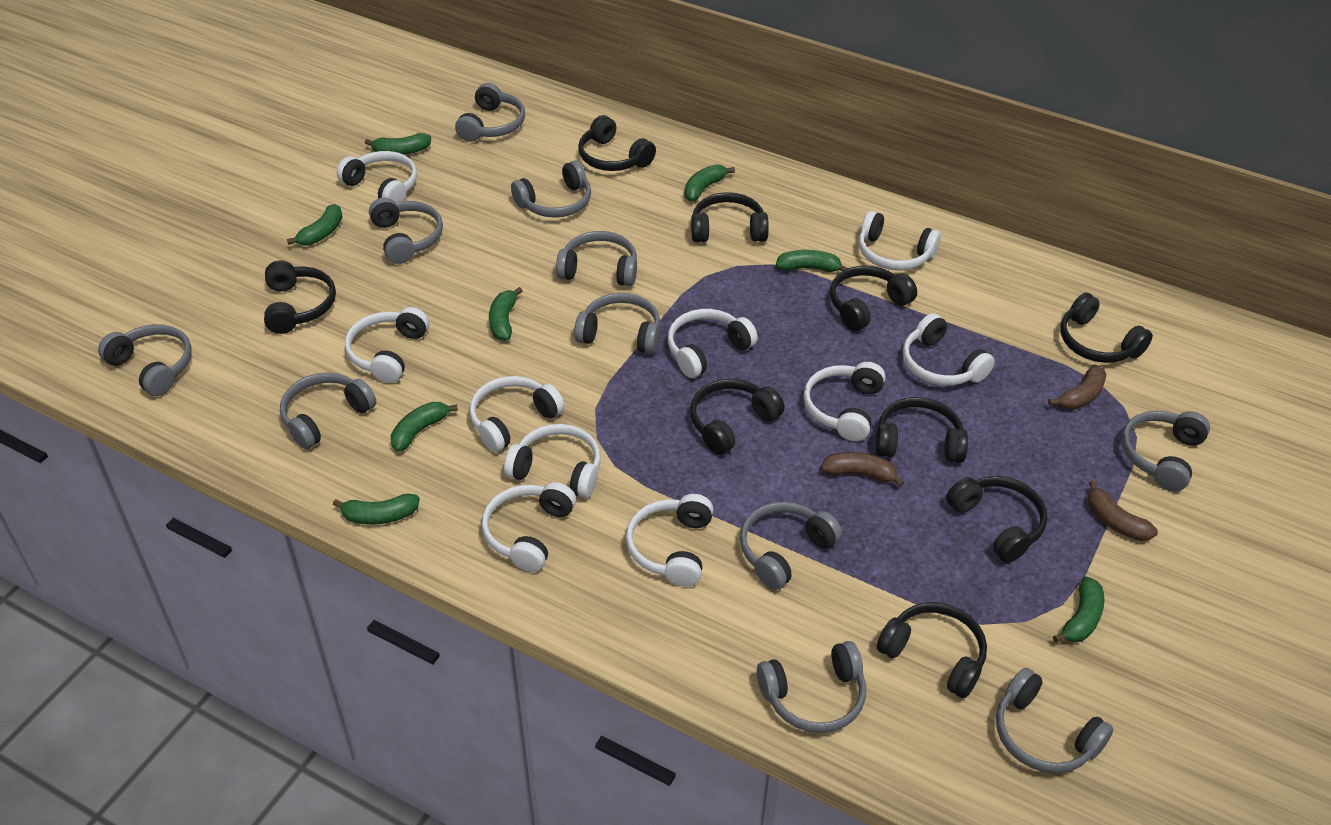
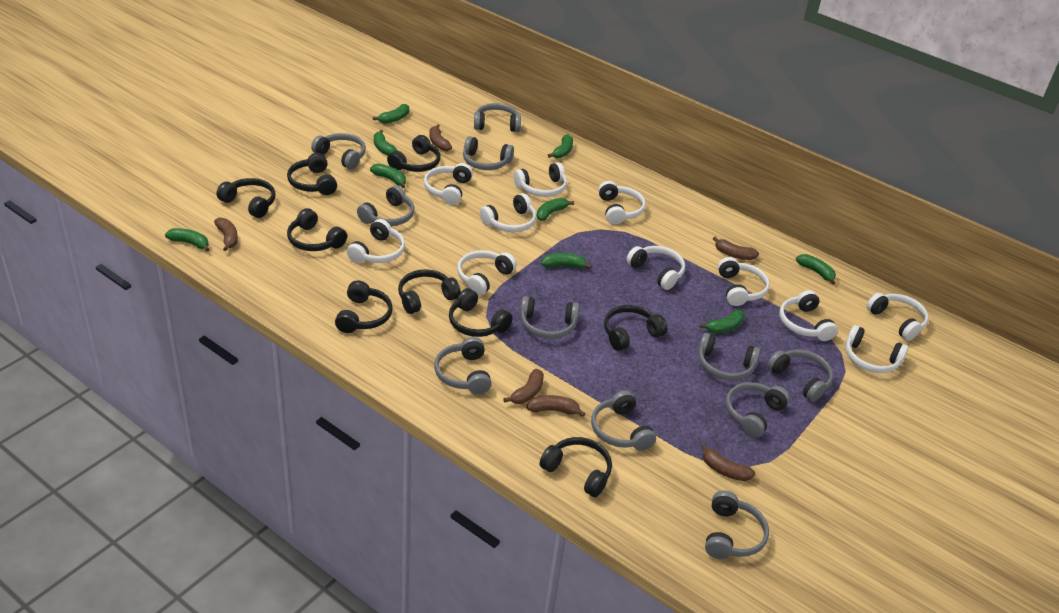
brown banana: 3 -> 6
green banana: 8 -> 9
white headphones: 10 -> 11

